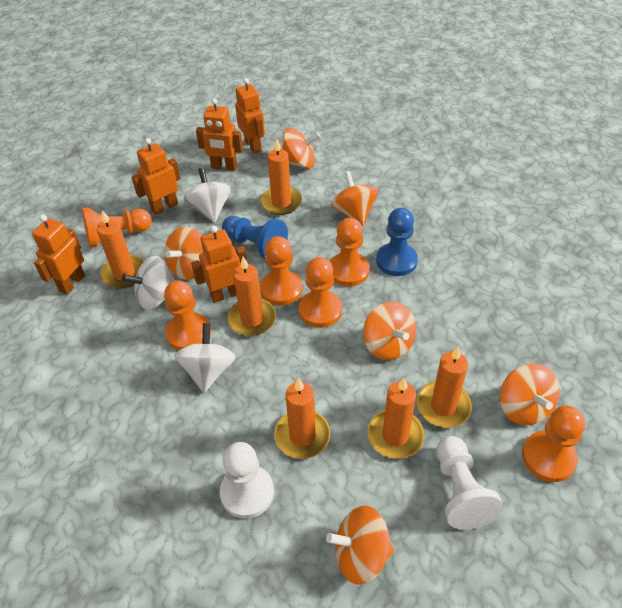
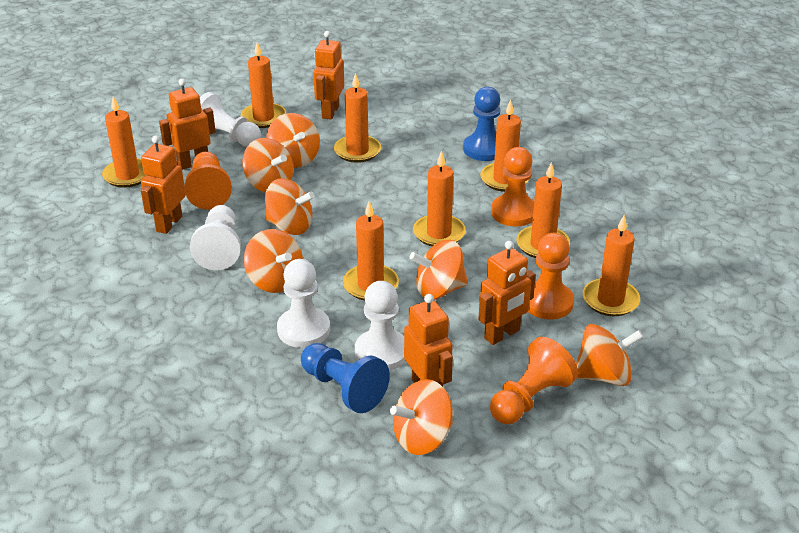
orange candle: 6 -> 8
orange pawn: 6 -> 4
orange spinning top: 6 -> 7
white pawn: 2 -> 4
white spinning top: 3 -> 0

